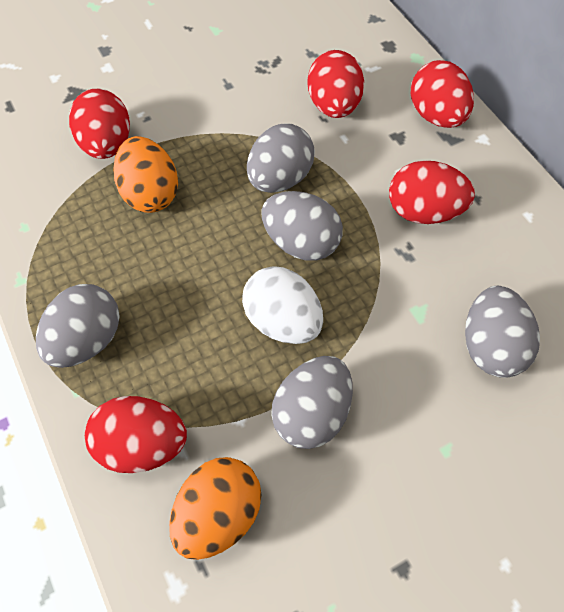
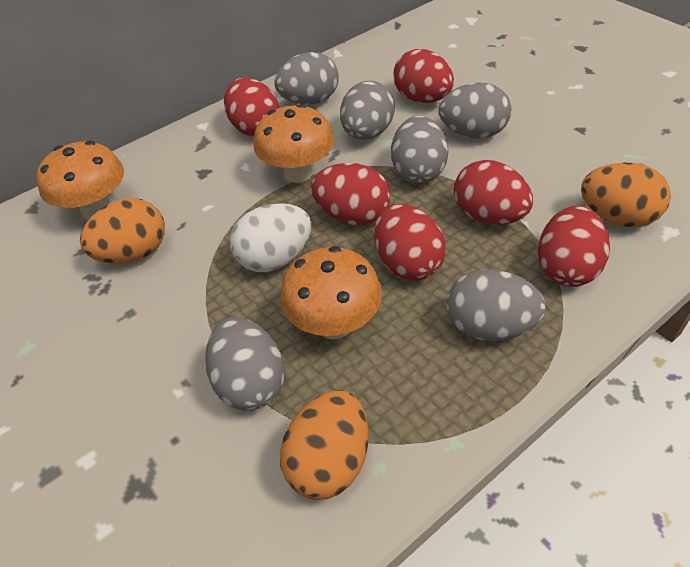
grey egg: 5 -> 6
orange egg: 2 -> 3
orange mushroom: 0 -> 3
red egg: 5 -> 6

